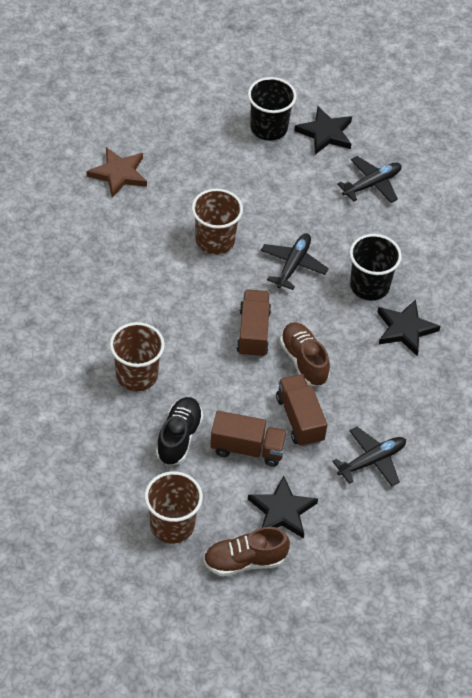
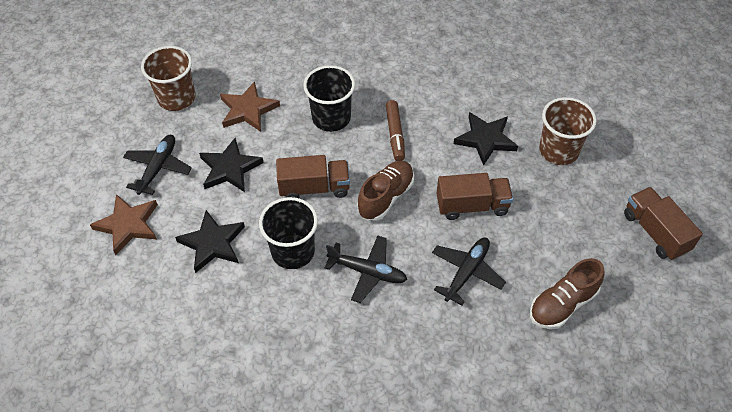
black shoe: 1 -> 0
brown cup: 3 -> 2
brown marker: 0 -> 1
brown star: 1 -> 2

